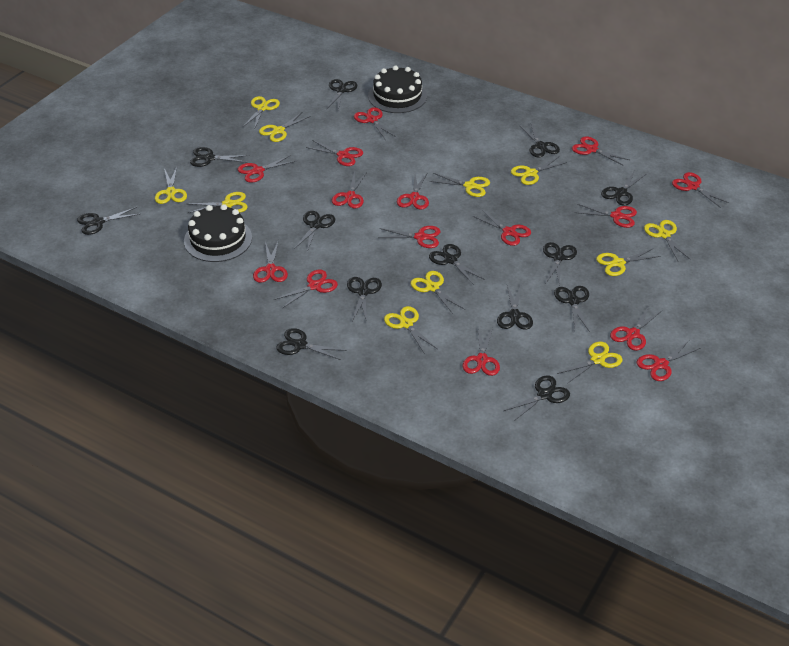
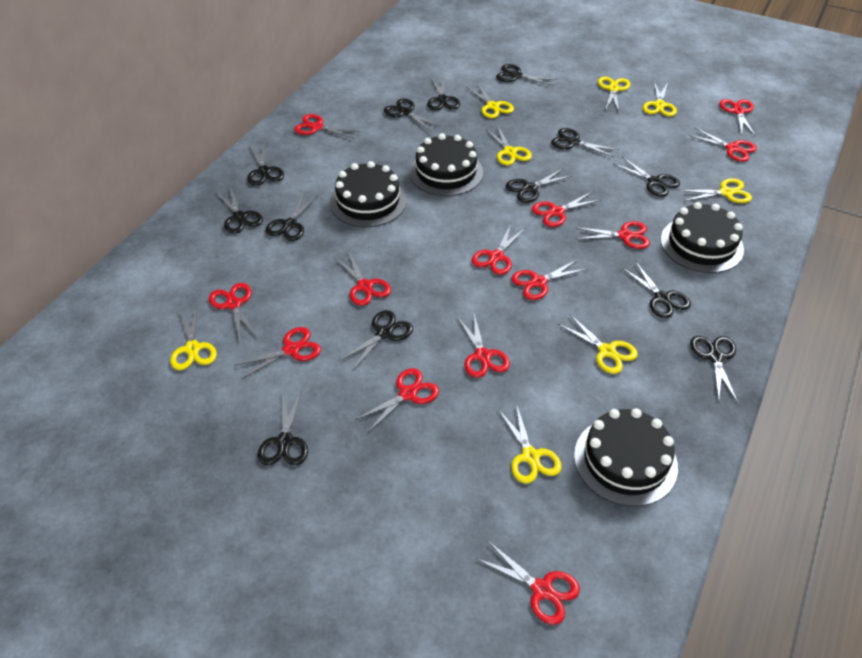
black cake: 2 -> 4
red scissors: 15 -> 13
yellow scissors: 11 -> 8

